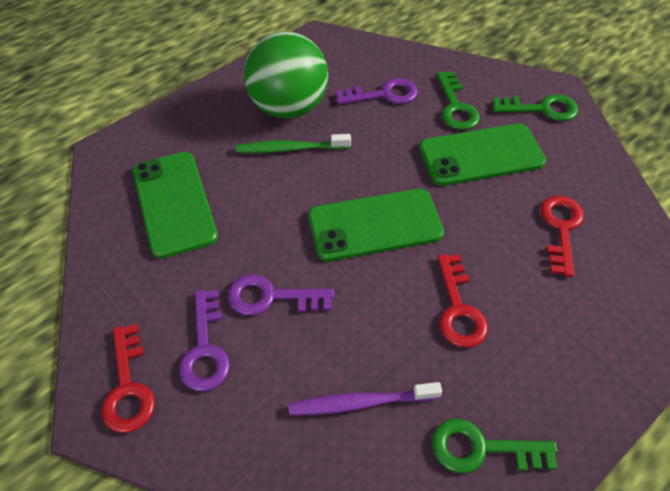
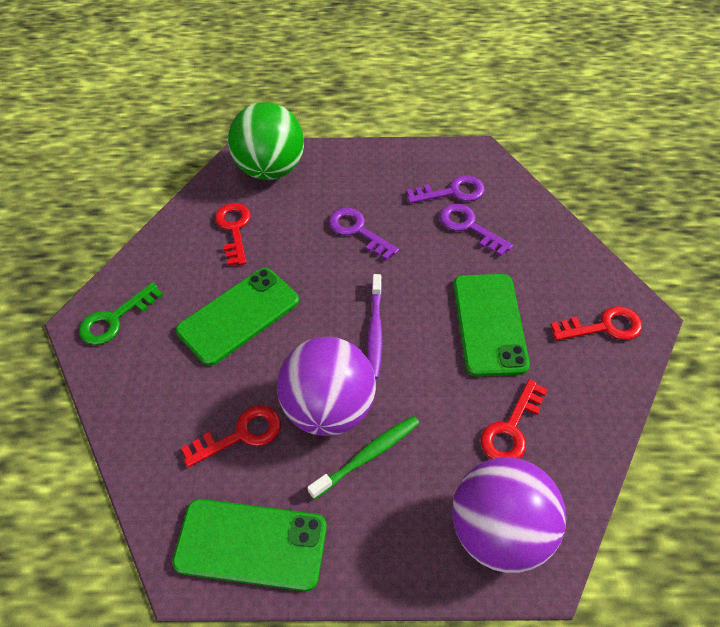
green key: 3 -> 1
purple ball: 0 -> 2
red key: 3 -> 4

